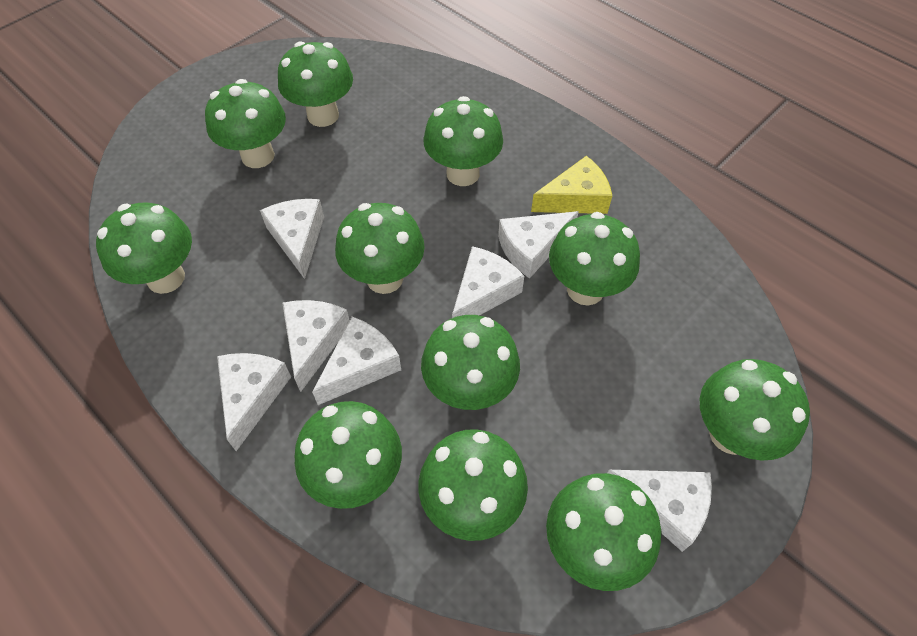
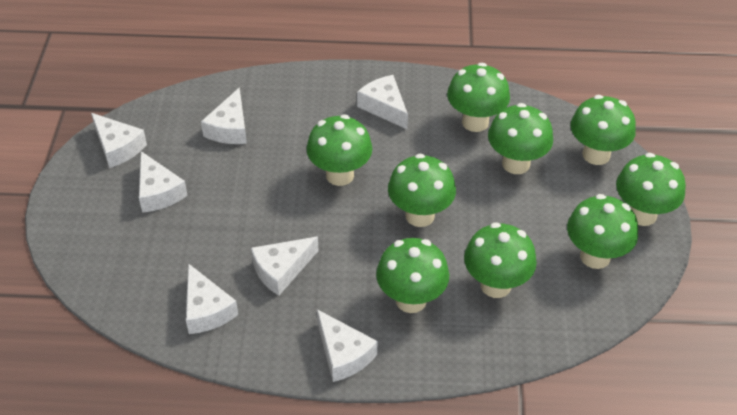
green mushroom: 11 -> 9
yellow cheese: 1 -> 0

